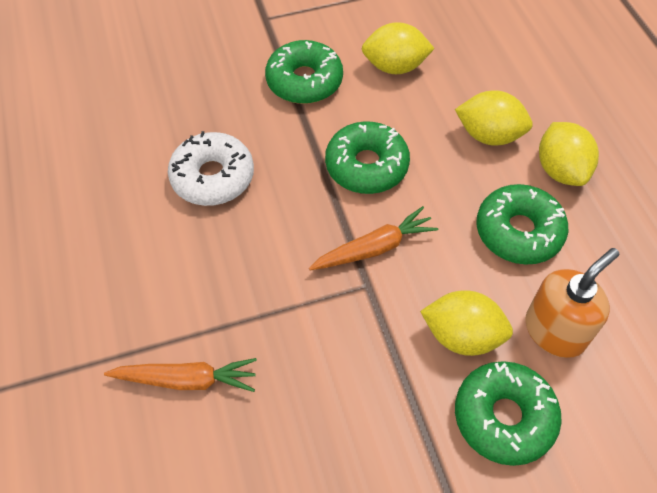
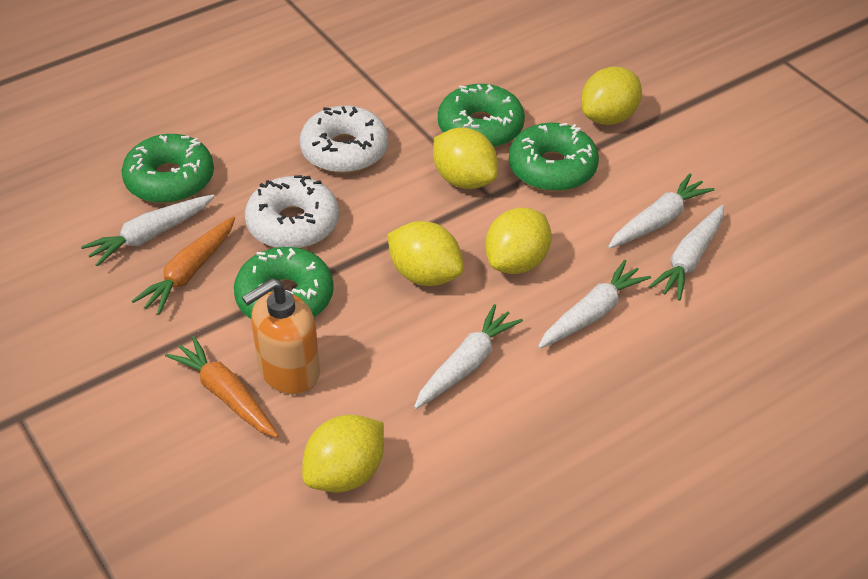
white carrot: 0 -> 5
white donut: 1 -> 2
yellow lemon: 4 -> 5

